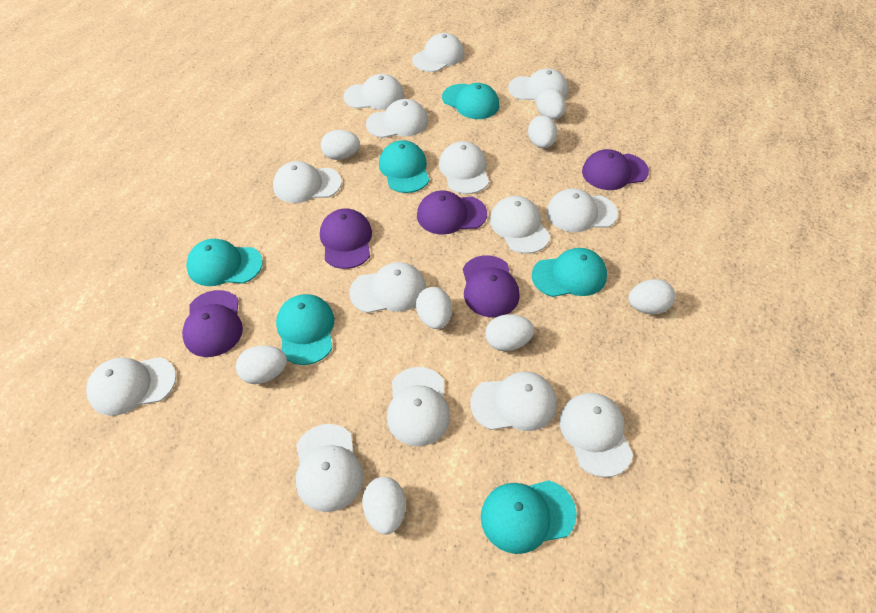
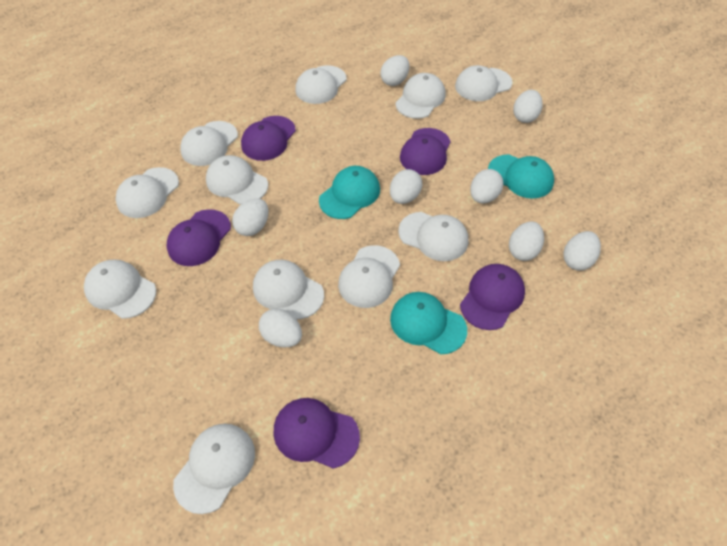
turquoise cap: 6 -> 3
white cap: 14 -> 11

